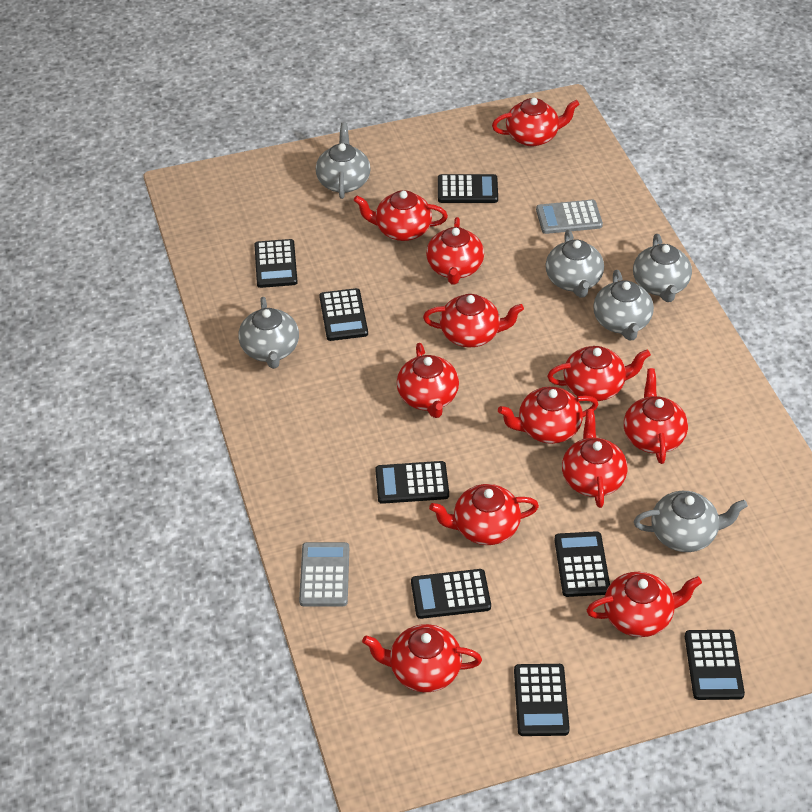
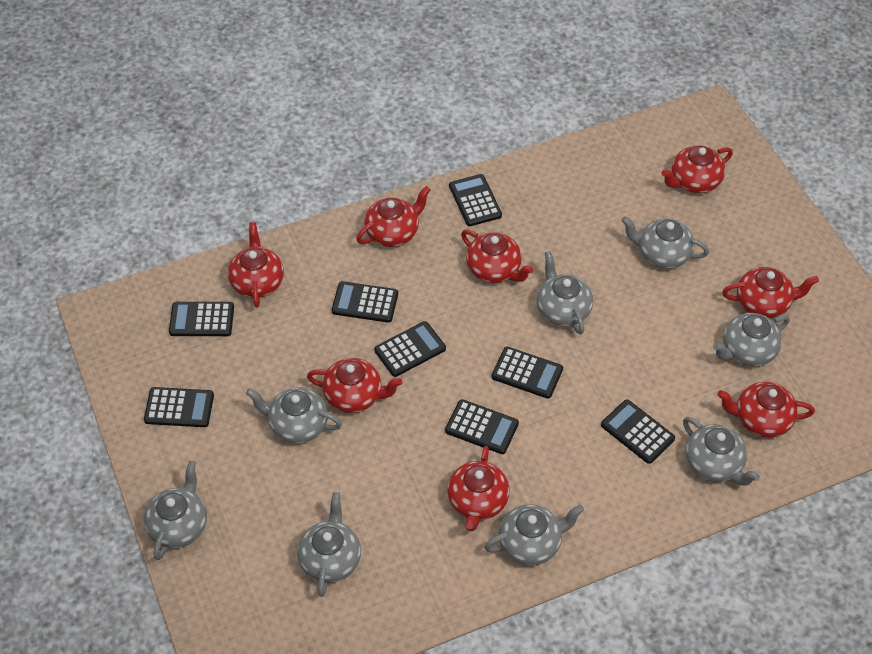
grey calculator: 2 -> 0
grey teapot: 6 -> 8
red teapot: 12 -> 8

